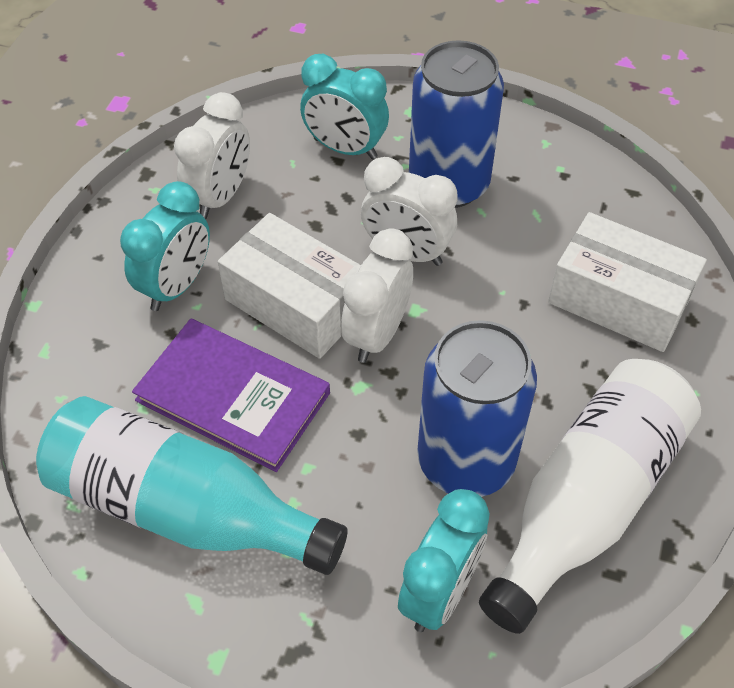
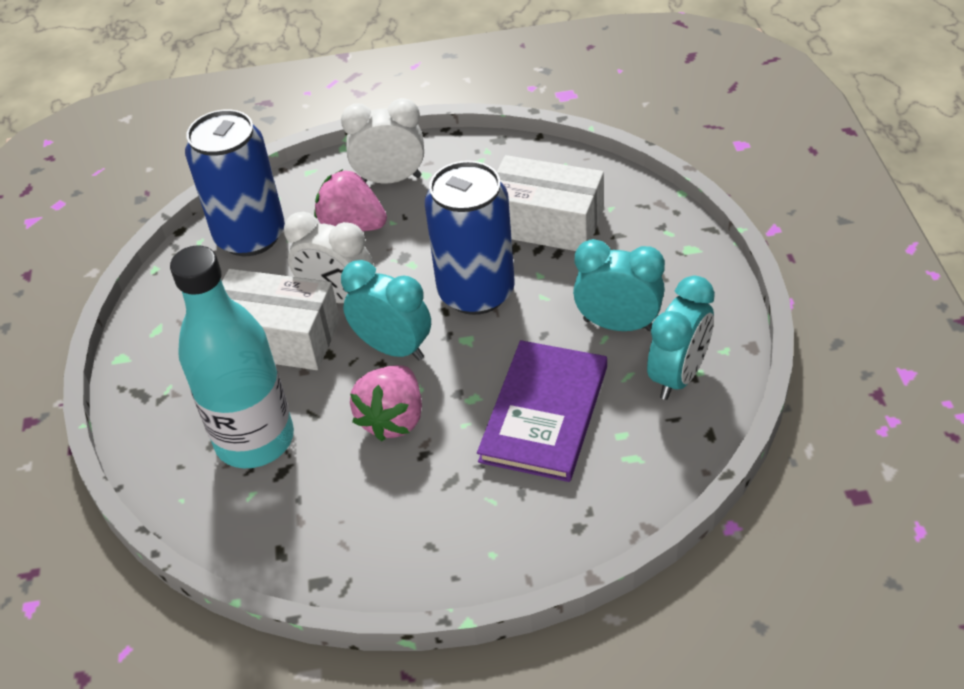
pink strawberry: 0 -> 2
white bottle: 1 -> 0
white clock: 3 -> 2

